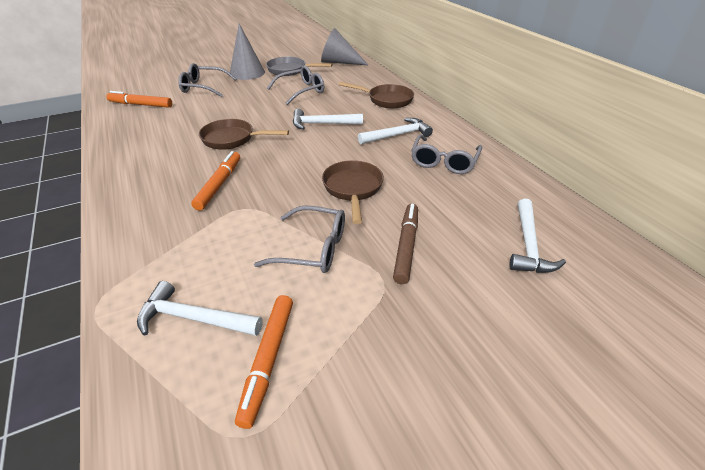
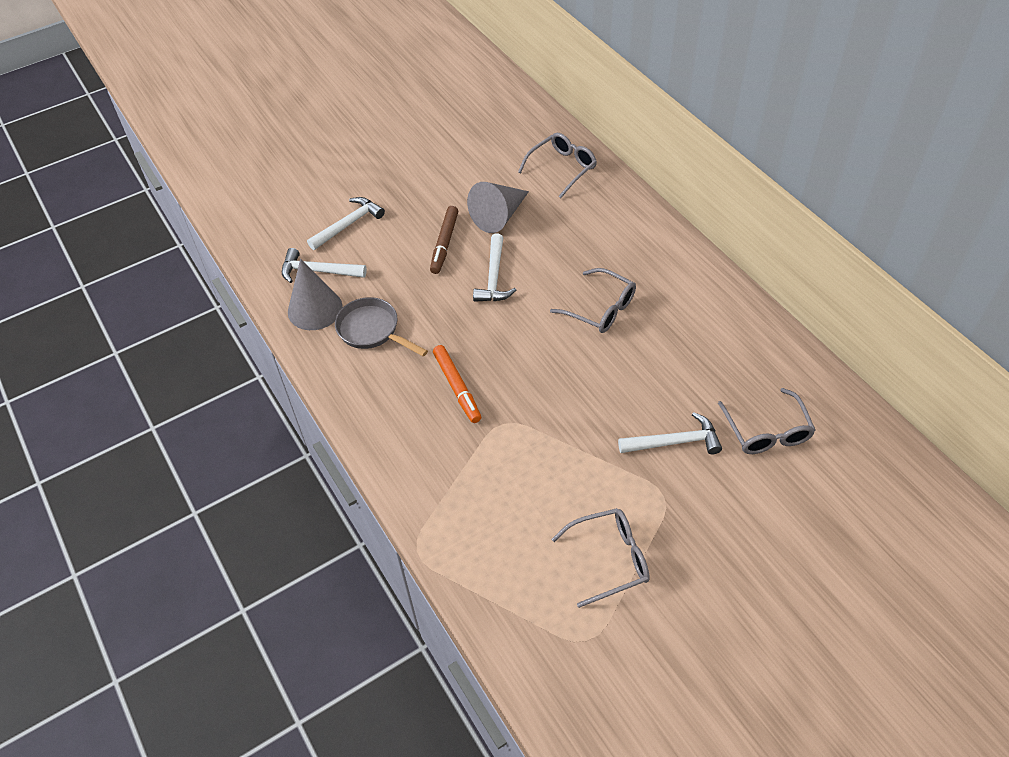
brown pan: 3 -> 0
orange marker: 3 -> 1

